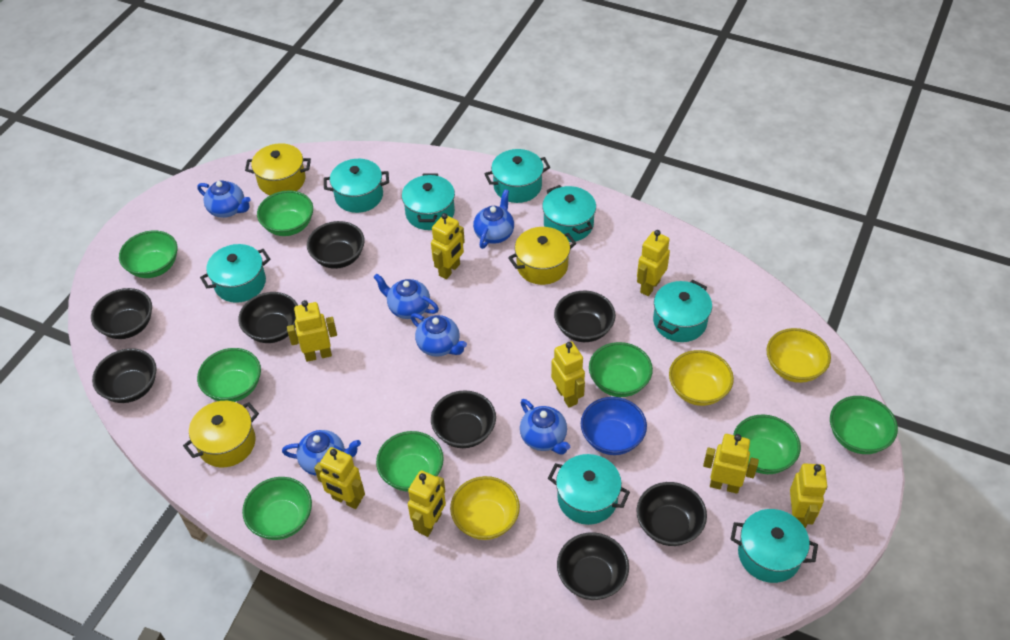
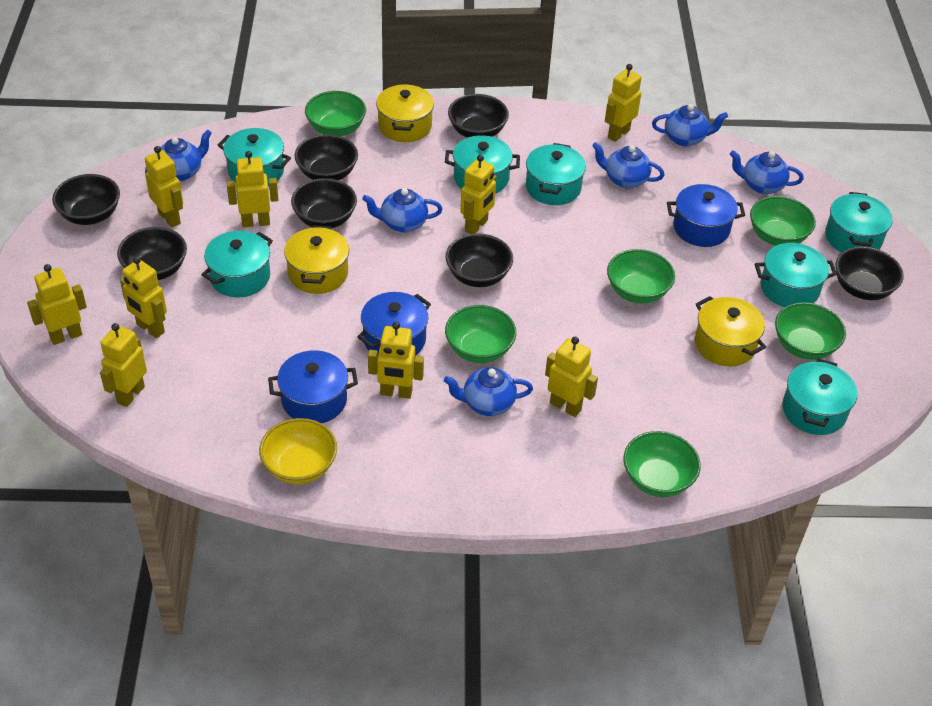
black bowl: 8 -> 7
blue bowl: 1 -> 0
blue pot: 0 -> 3
green bowl: 8 -> 6
turquoise pot: 8 -> 7
yellow bowl: 3 -> 1
yellow robot: 8 -> 9

